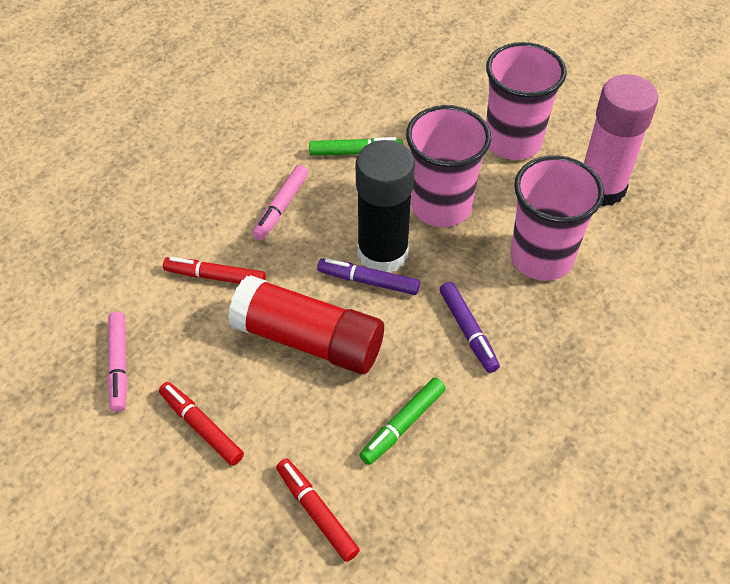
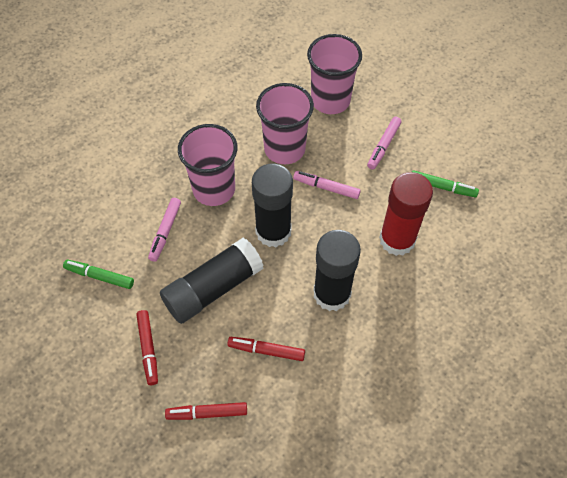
black glue stick: 1 -> 3
pink glue stick: 1 -> 0
pink marker: 2 -> 3
purple marker: 2 -> 0

